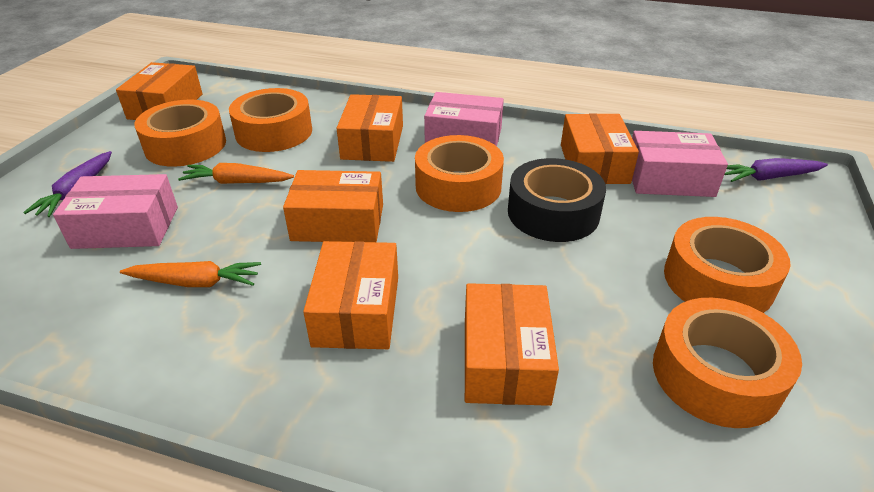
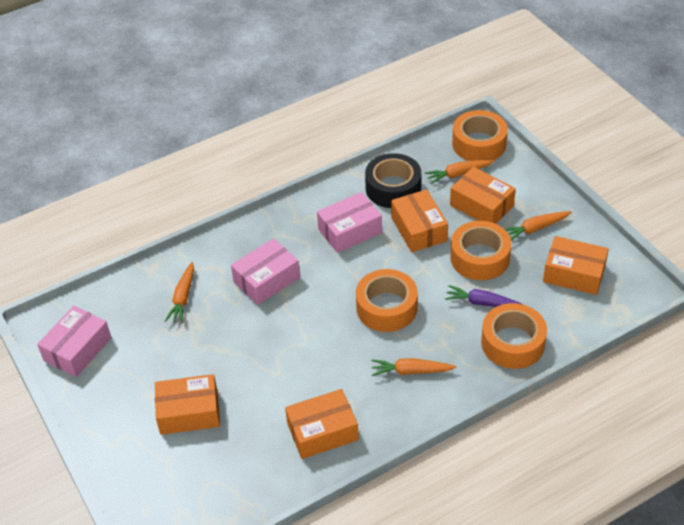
orange box: 6 -> 5
orange carrot: 2 -> 4
orange tape: 5 -> 4
purple carrot: 2 -> 1

